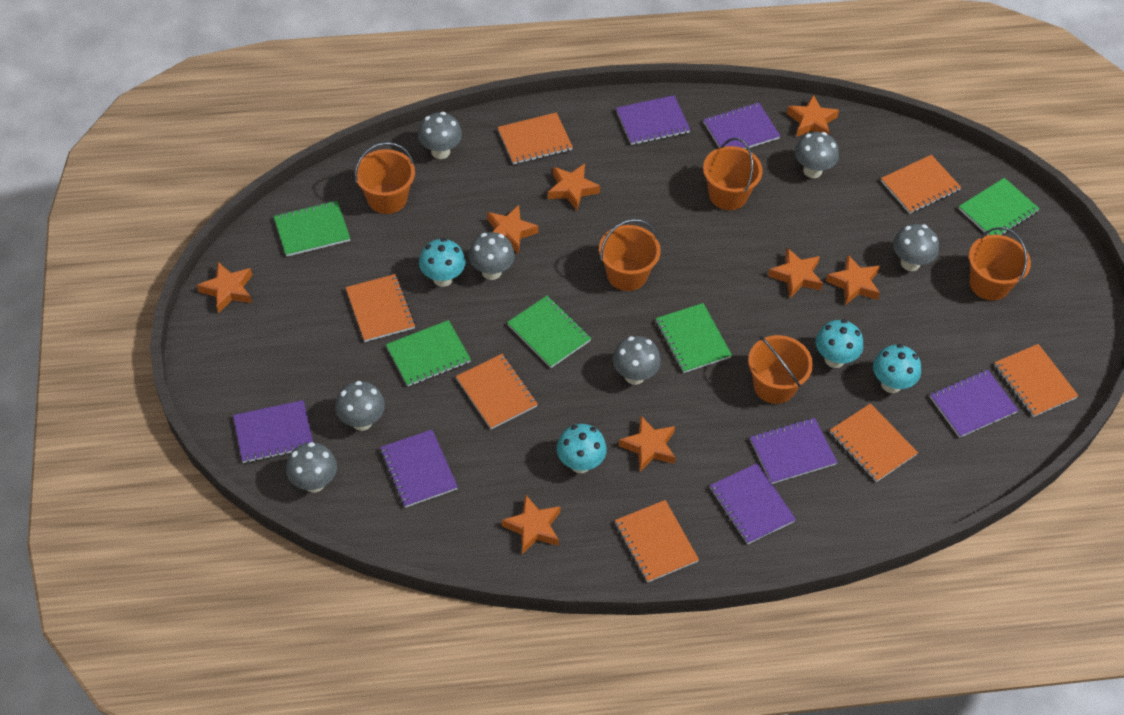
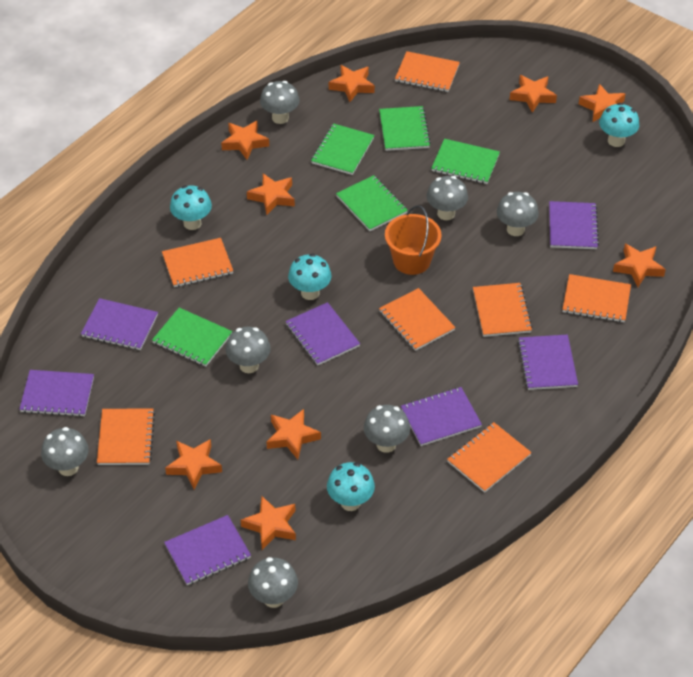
orange bucket: 5 -> 1
orange star: 8 -> 9

